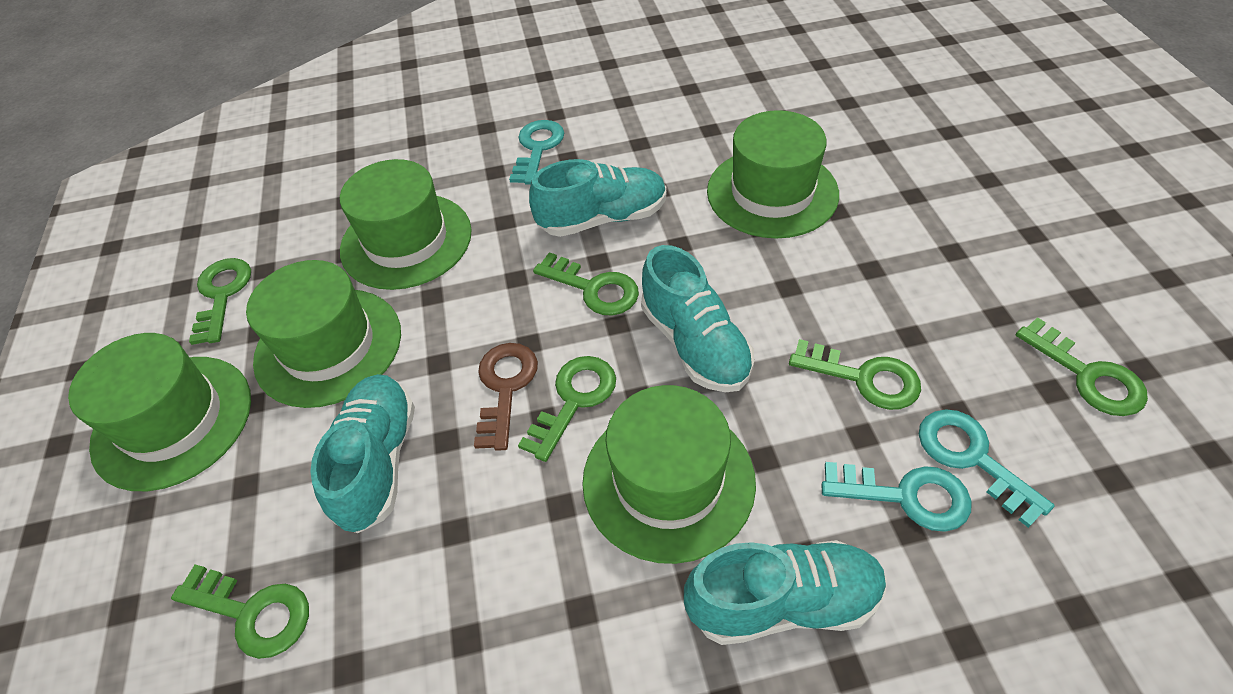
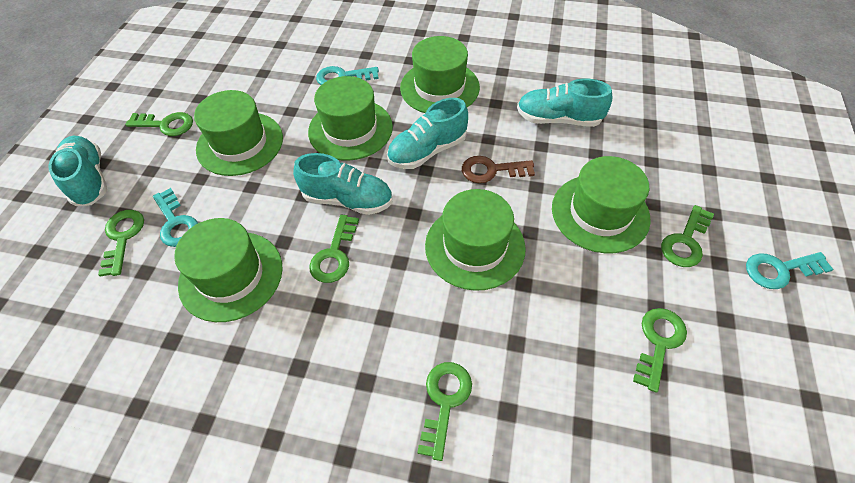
green hat: 5 -> 6

